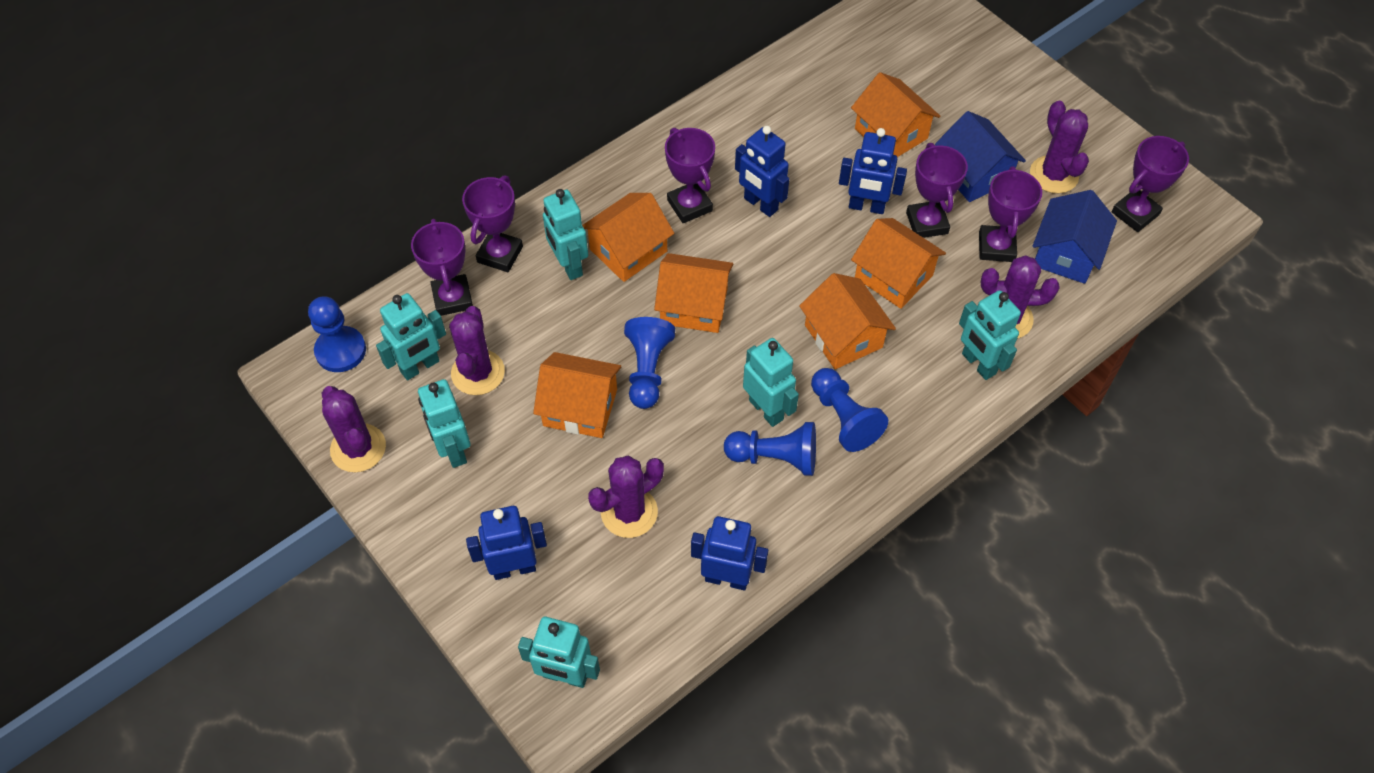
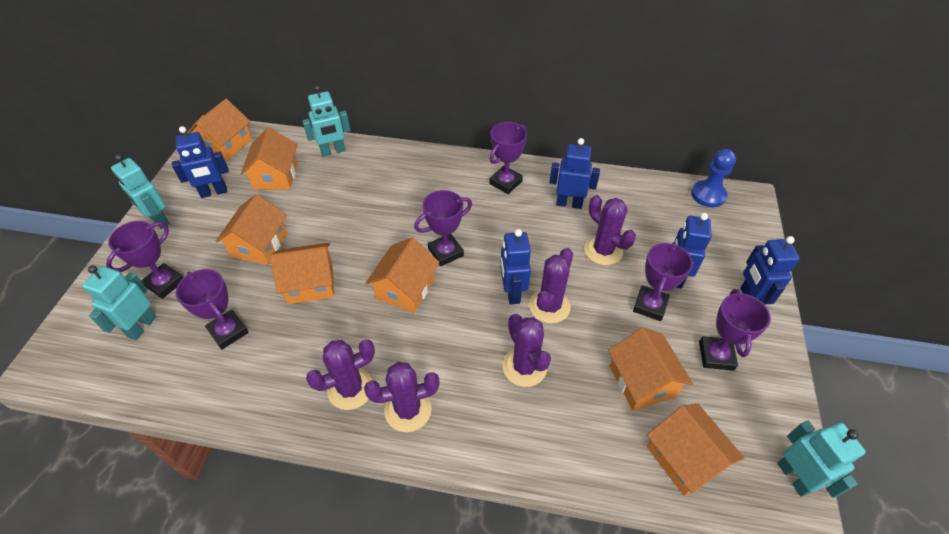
blue house: 2 -> 0
blue pawn: 4 -> 1
blue robot: 4 -> 5
orange house: 6 -> 7
turquoise robot: 6 -> 4

